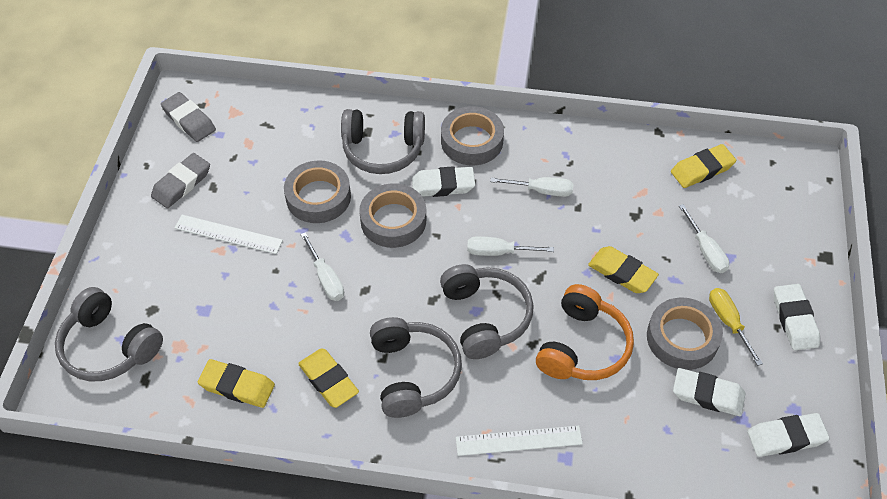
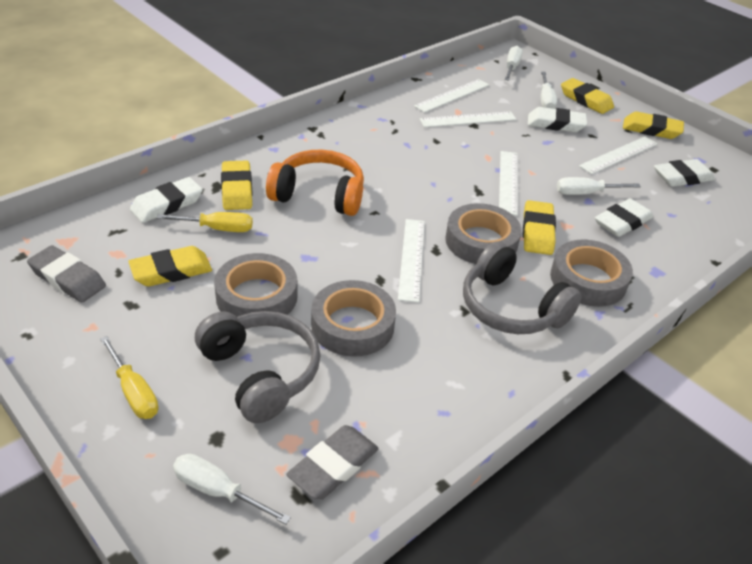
grey headphones: 4 -> 2
white ruler: 2 -> 5
yellow eraser: 4 -> 5
yellow screwdriver: 1 -> 2

